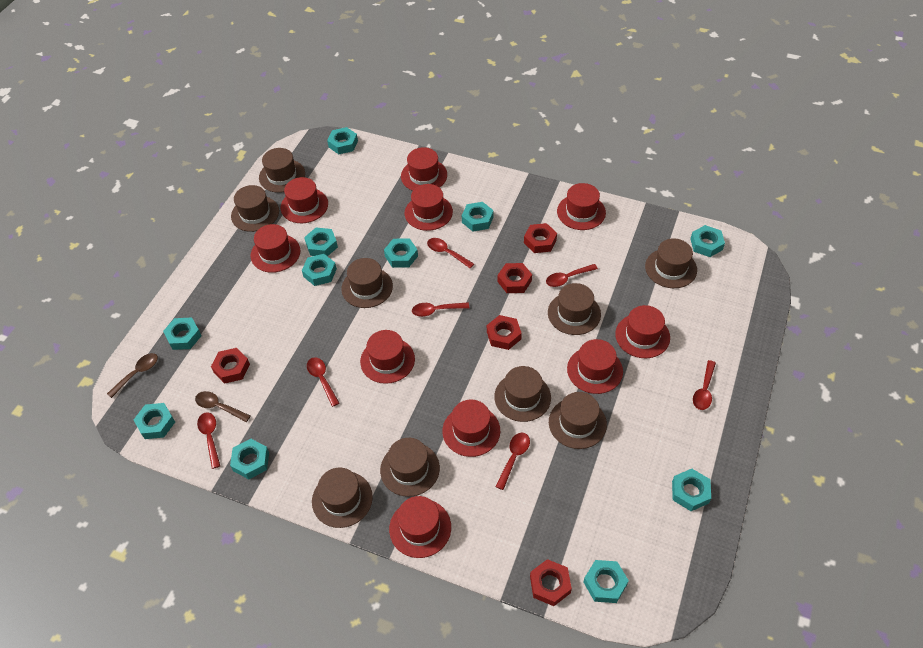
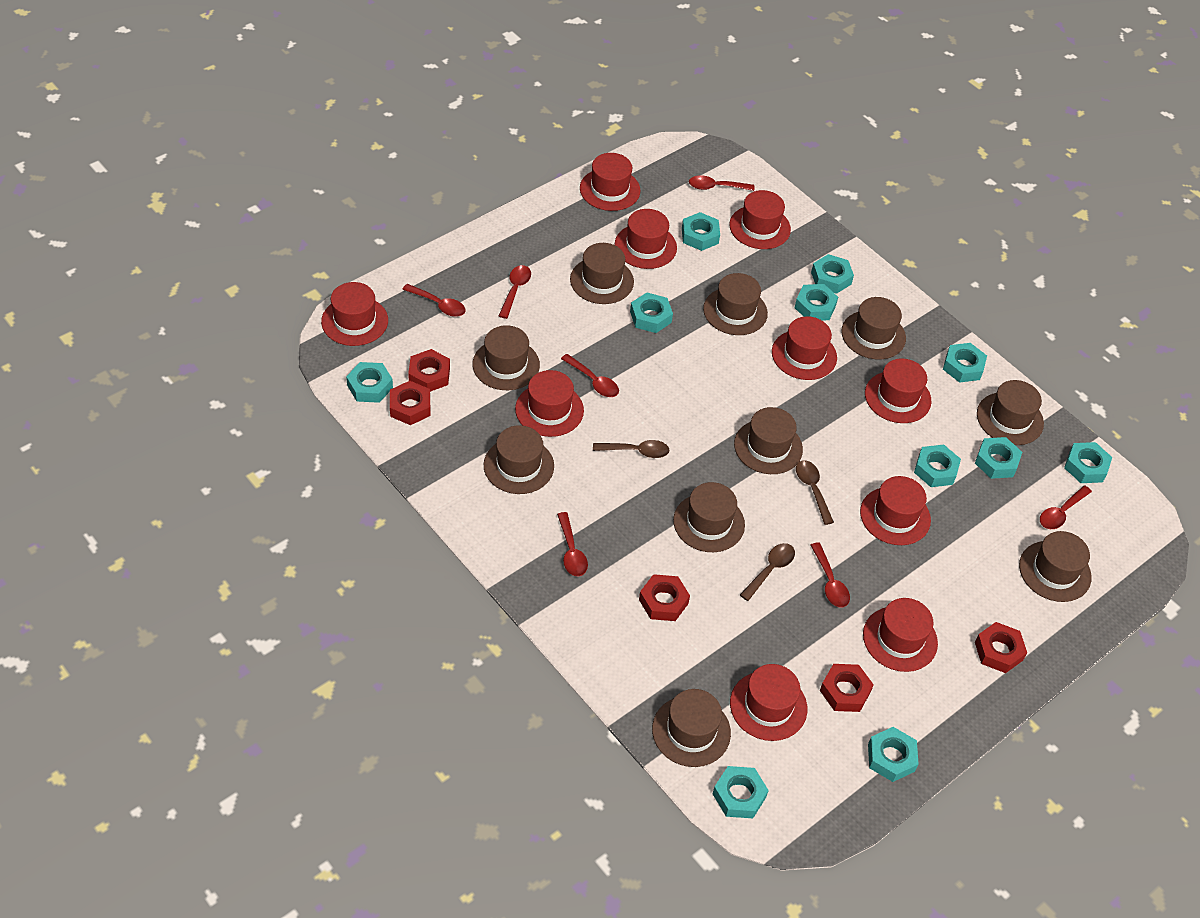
brown hat: 9 -> 10
brown spoon: 2 -> 3

